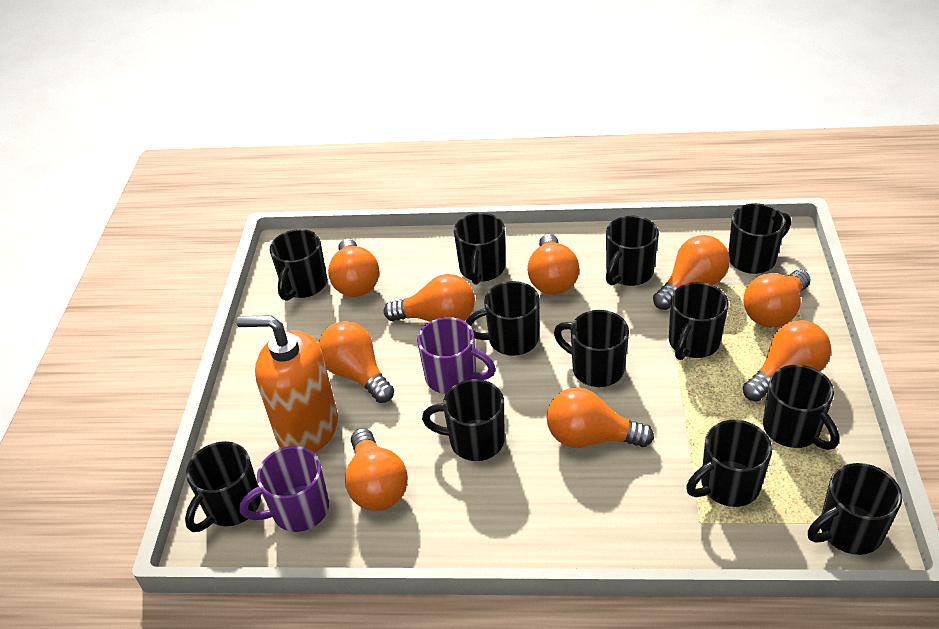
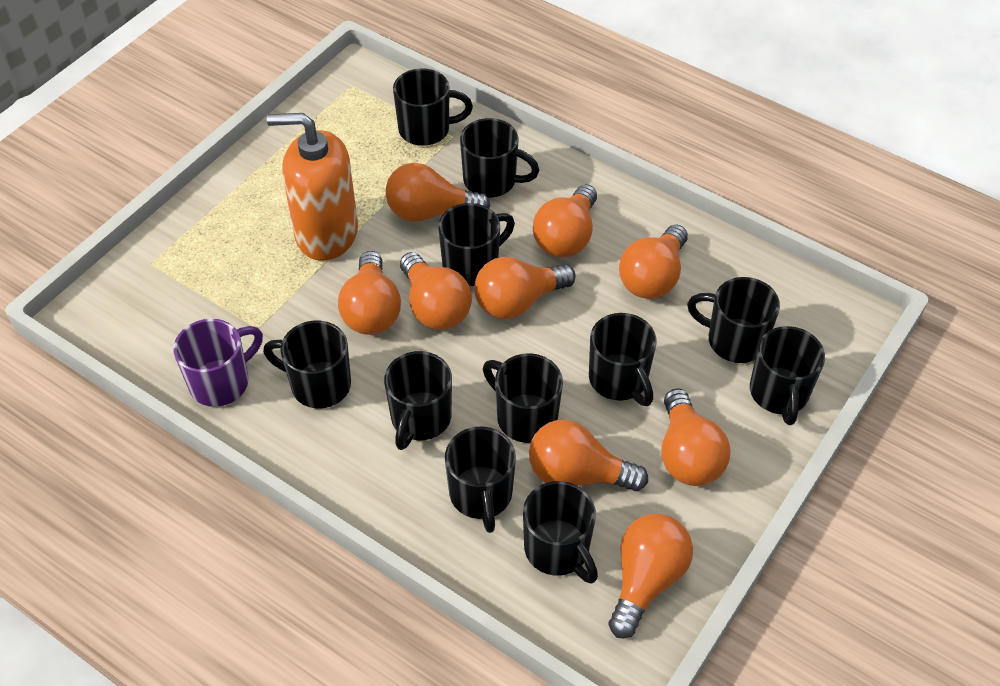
black mug: 12 -> 11
purple mug: 2 -> 1

